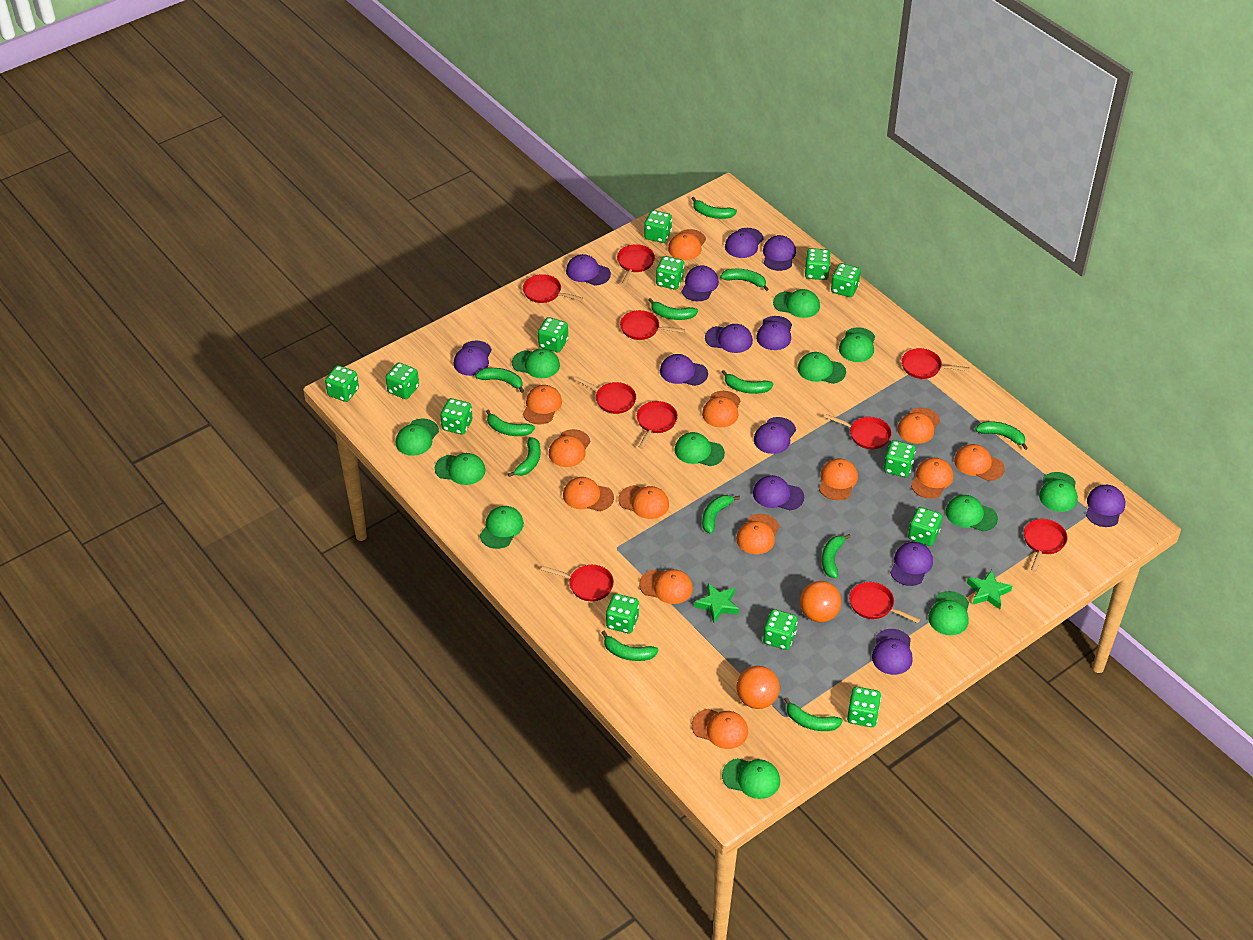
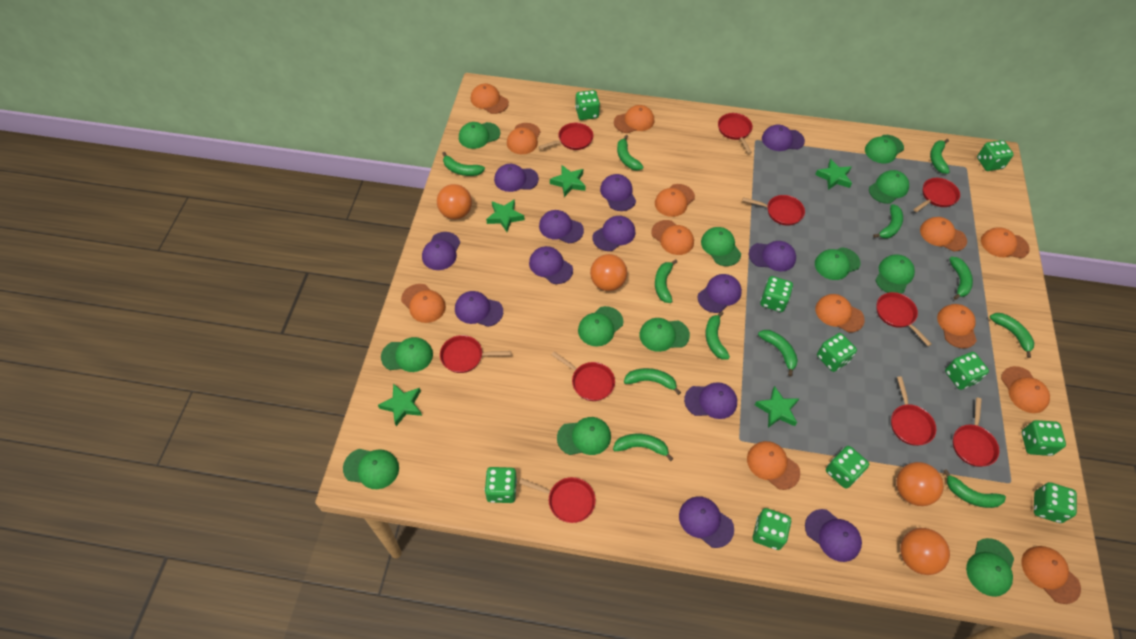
green dice: 13 -> 10
green star: 2 -> 5
orange ball: 2 -> 4

